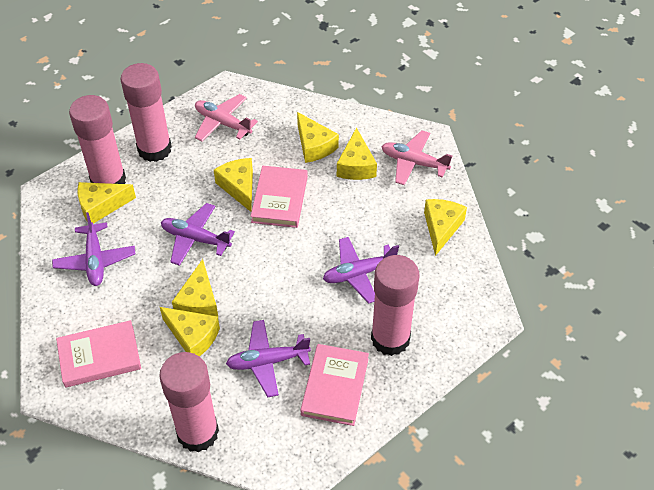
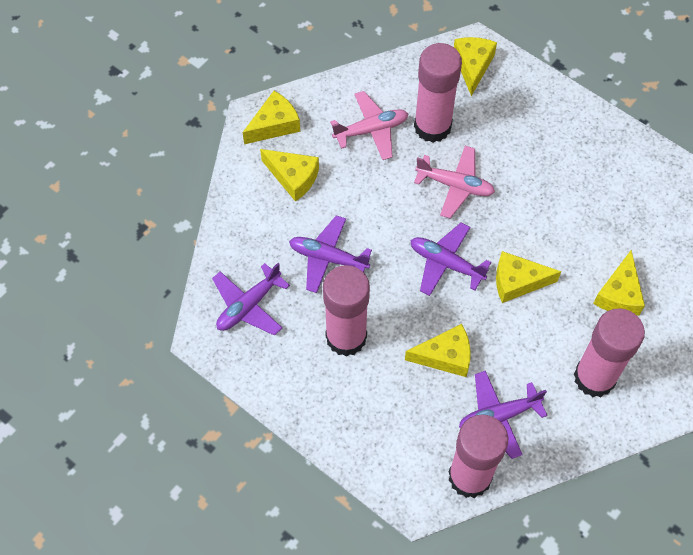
pink book: 3 -> 0
yellow cheese: 7 -> 6

